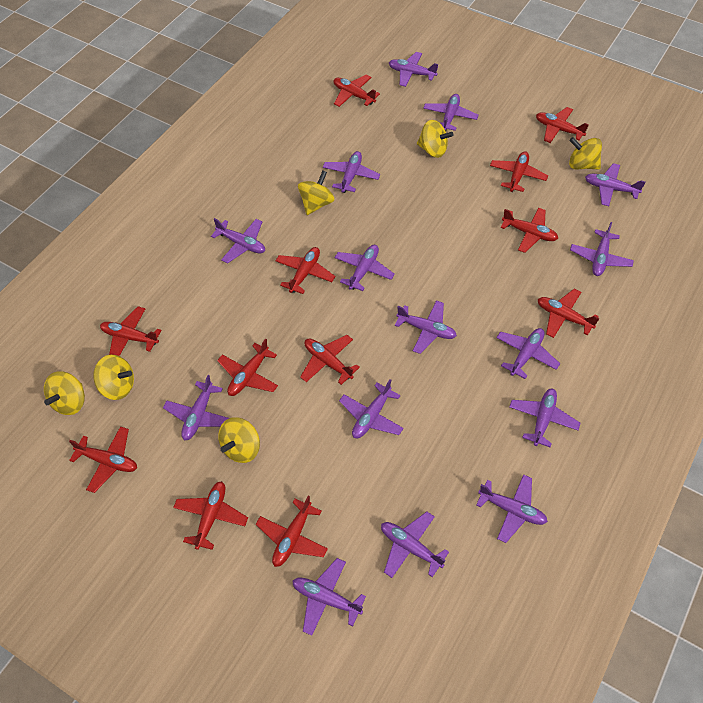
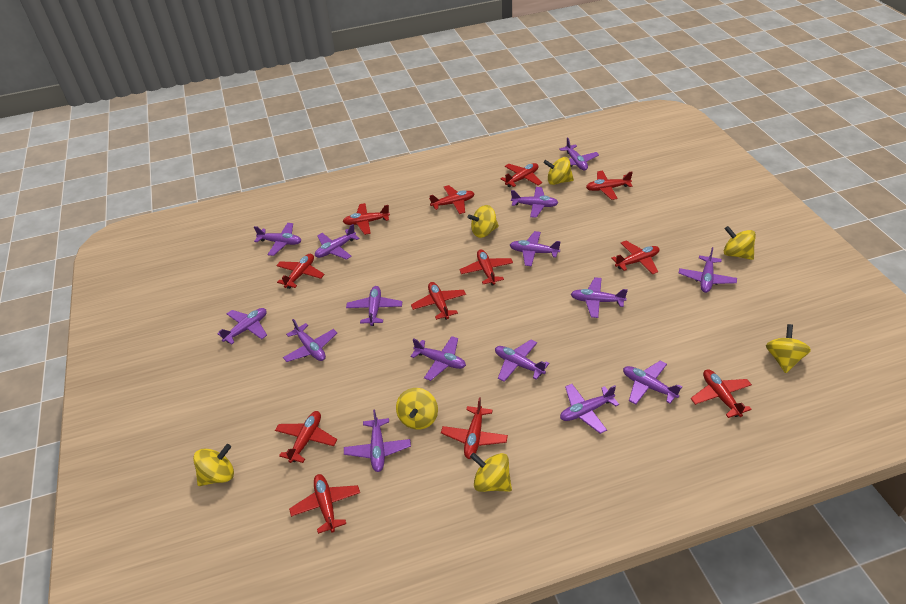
yellow spinning top: 6 -> 7

